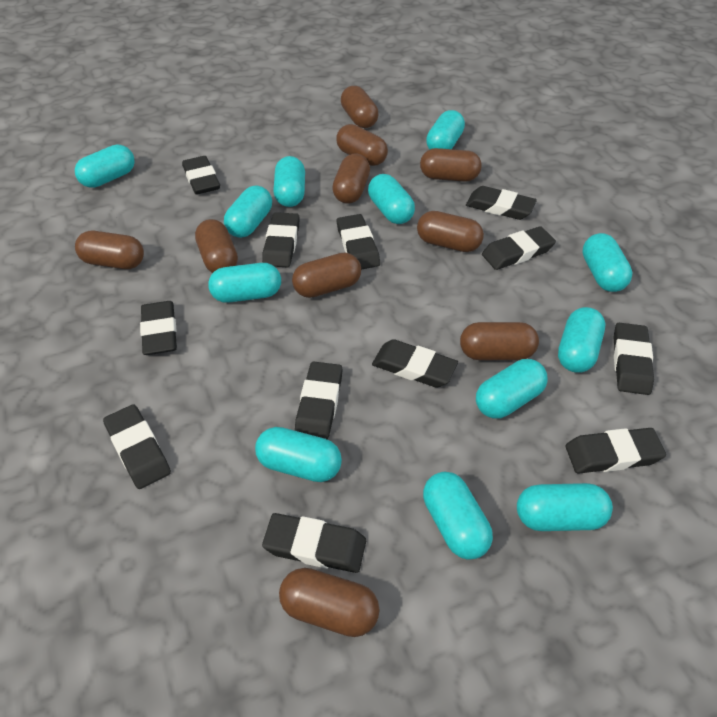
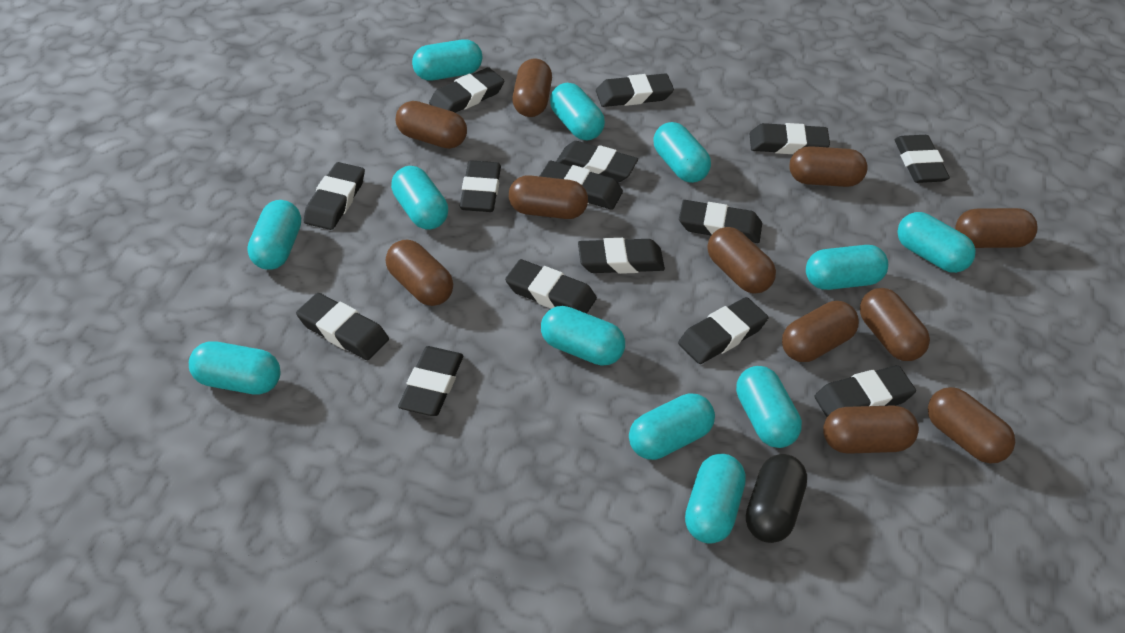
black capsule: 0 -> 1
black eraser: 12 -> 15
brown capsule: 10 -> 11

